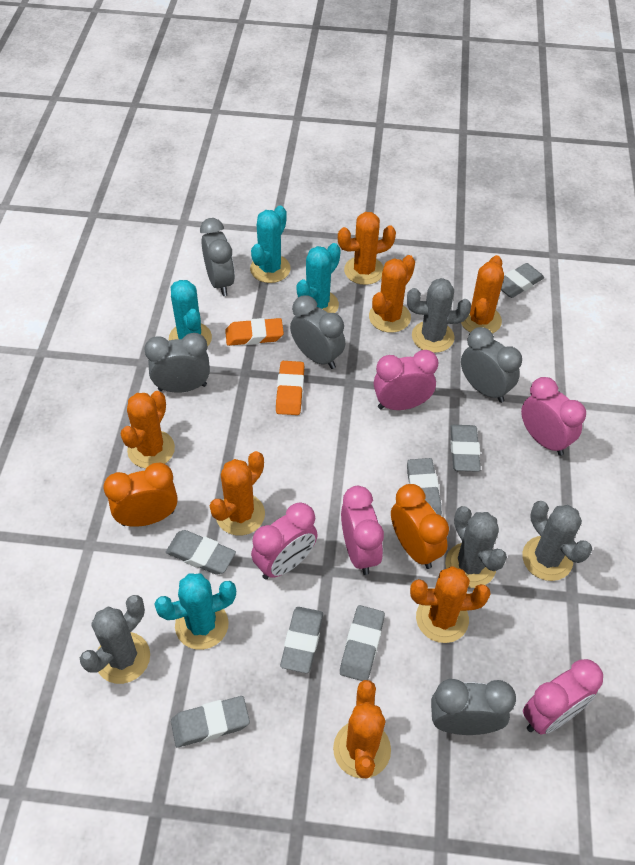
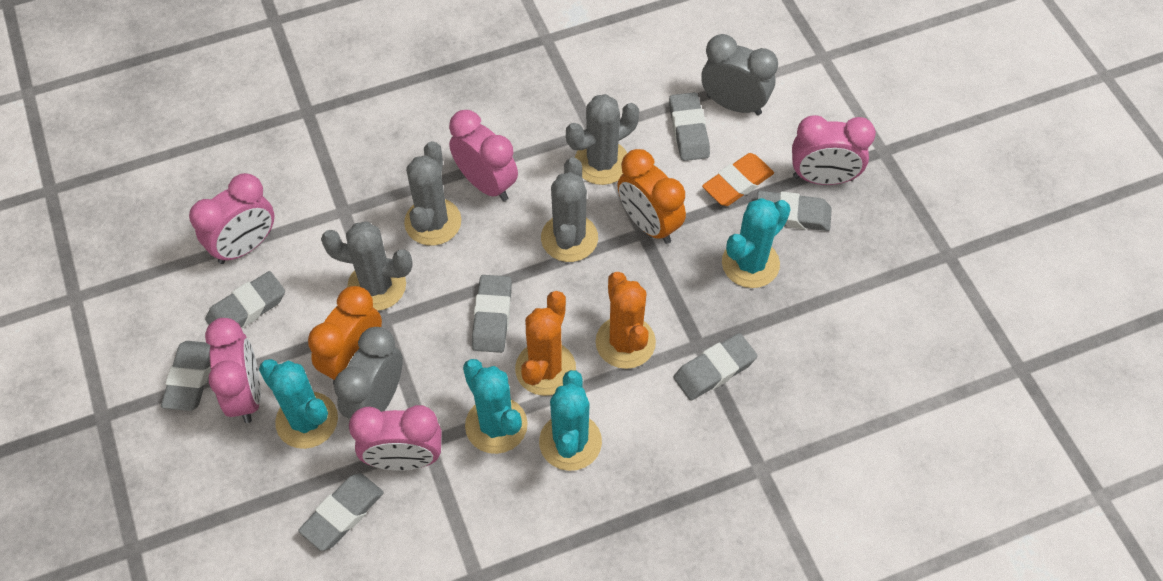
grey clock: 5 -> 2
orange cactus: 7 -> 2
orange eraser: 2 -> 1

